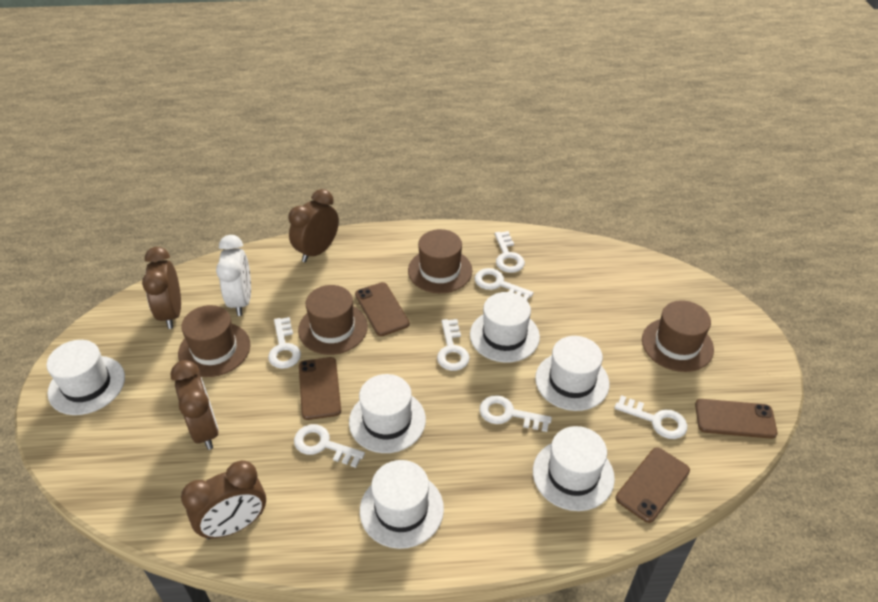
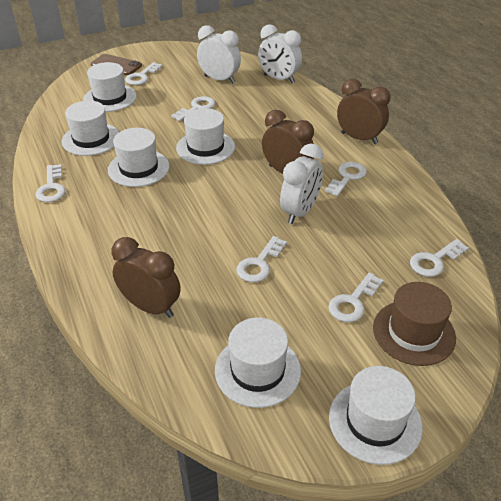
brown clock: 4 -> 3
brown hat: 4 -> 1
brown phone: 4 -> 1
white clock: 1 -> 3

